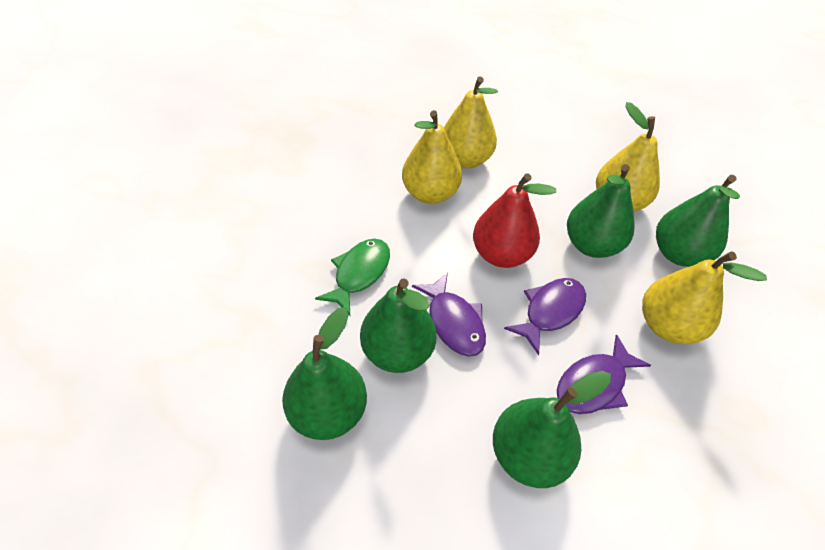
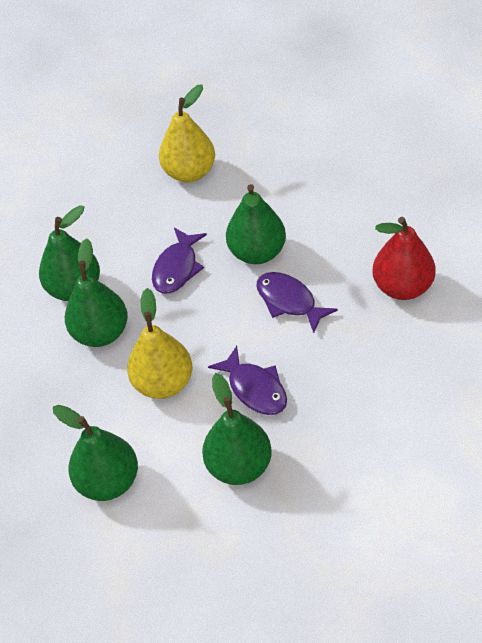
green fish: 1 -> 0
yellow pear: 4 -> 2

